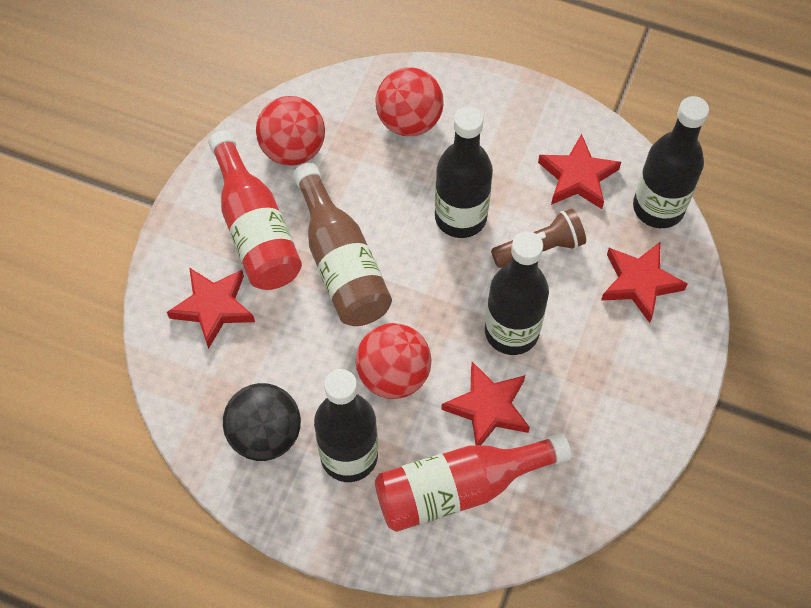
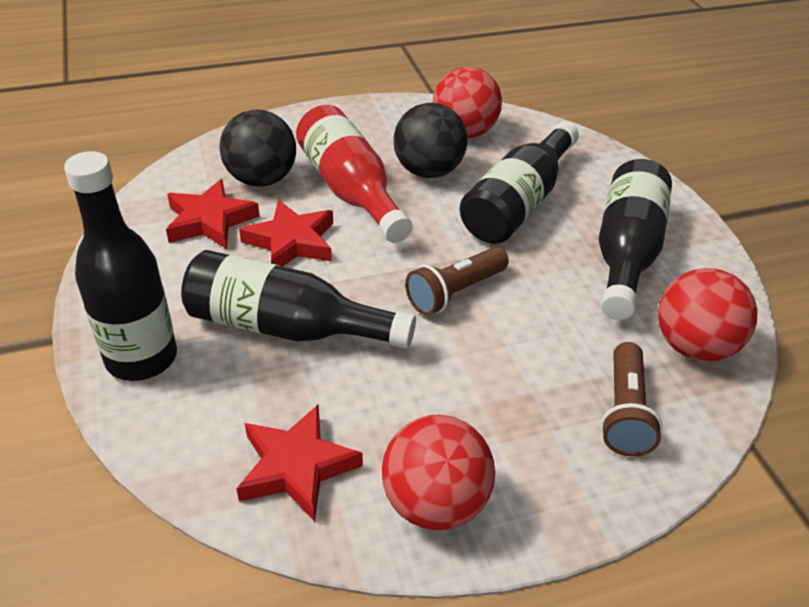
black ball: 1 -> 2
brown bottle: 1 -> 0
brown flashlight: 1 -> 2
red bottle: 2 -> 1
red star: 4 -> 3

